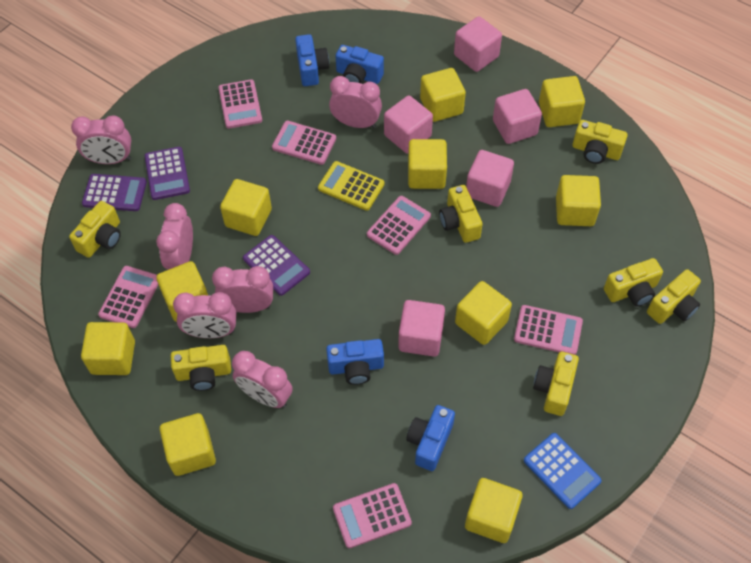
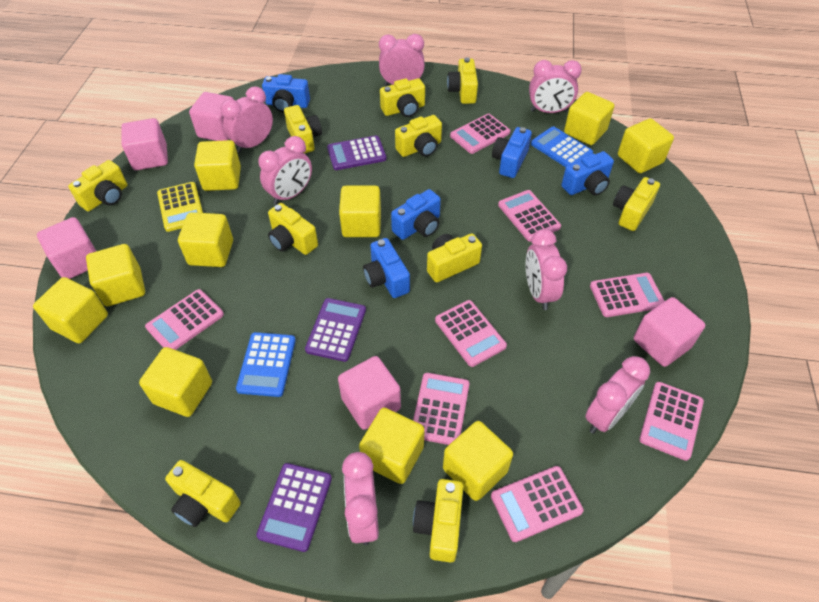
blue calculator: 1 -> 2
blue camera: 4 -> 5
pink calculator: 6 -> 8
pink clock: 6 -> 7
yellow camera: 7 -> 10

